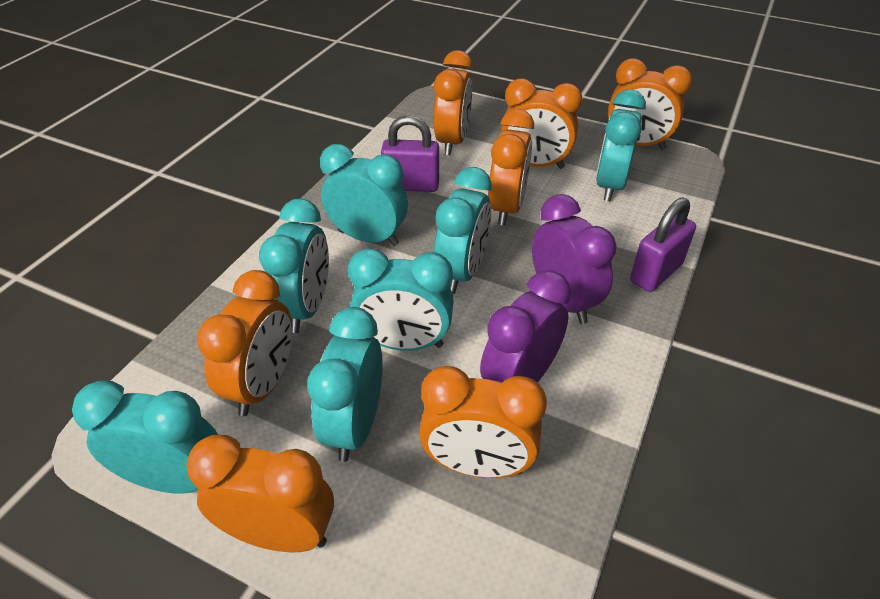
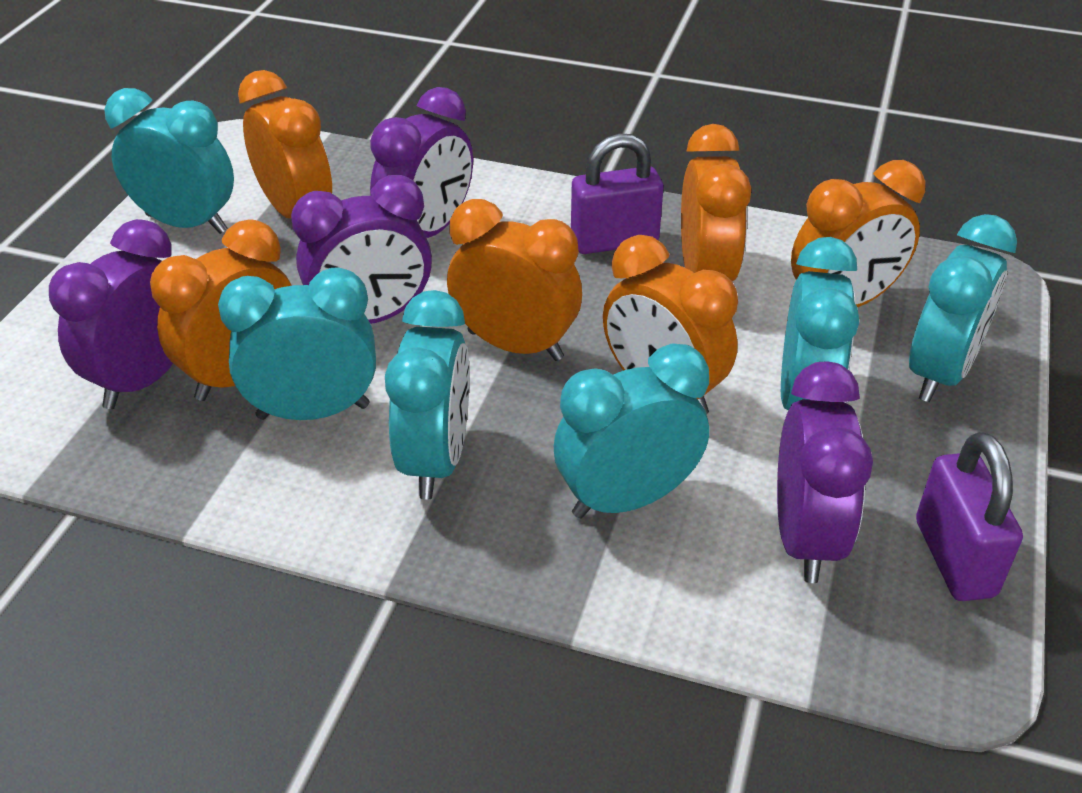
orange clock: 7 -> 6
purple clock: 2 -> 4
turquoise clock: 7 -> 6

